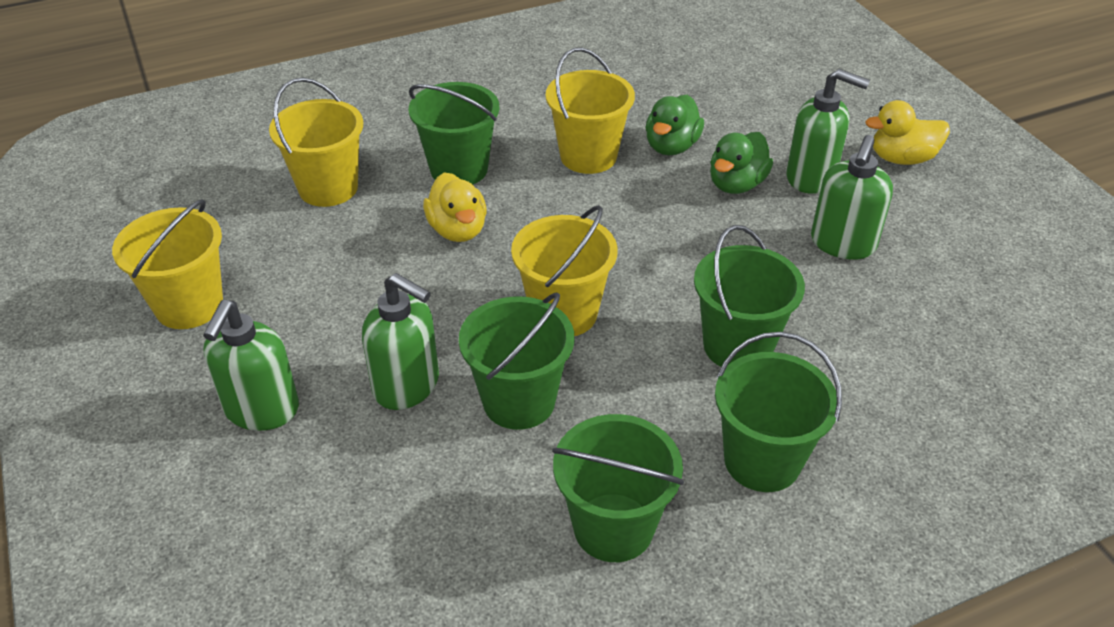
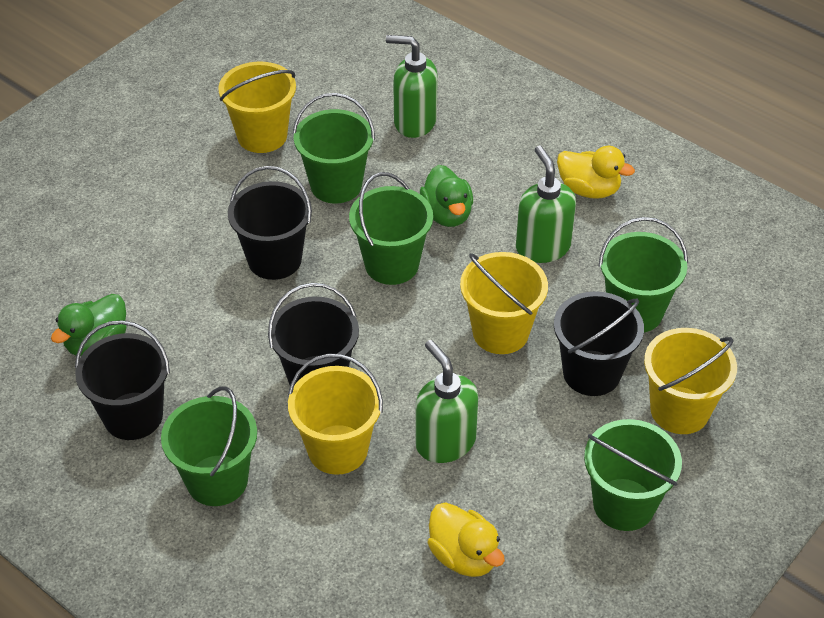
black bucket: 0 -> 4
green soap dispenser: 4 -> 3

